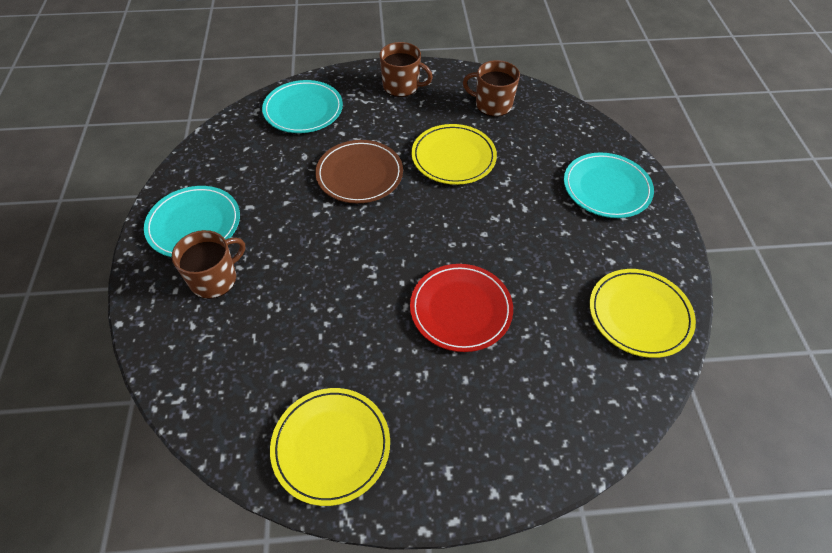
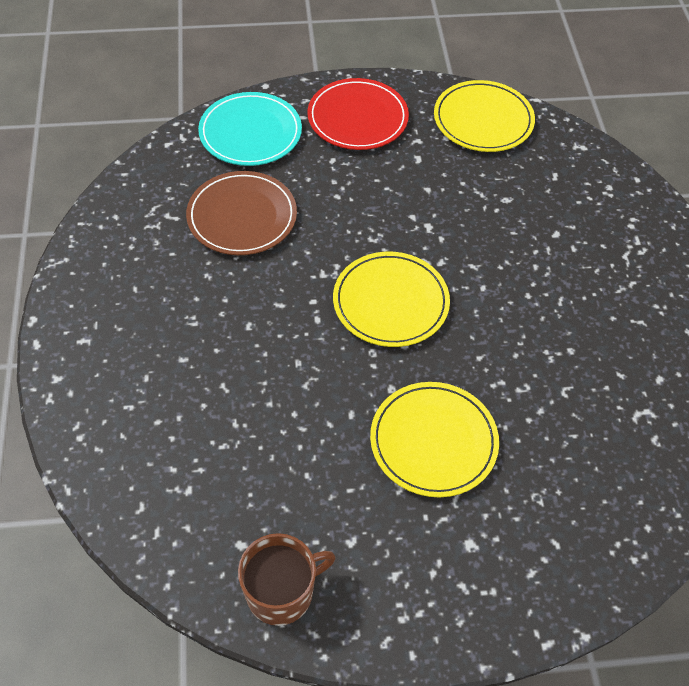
brown mug: 3 -> 1
turquoise plate: 3 -> 1

